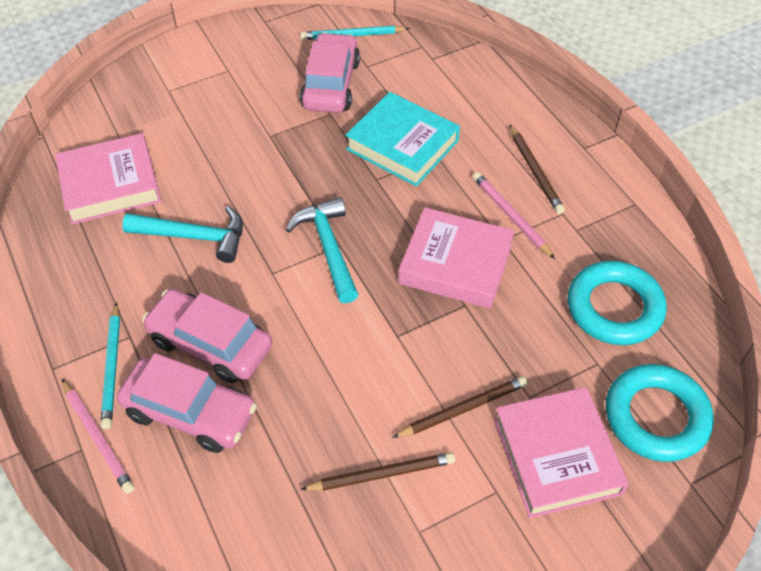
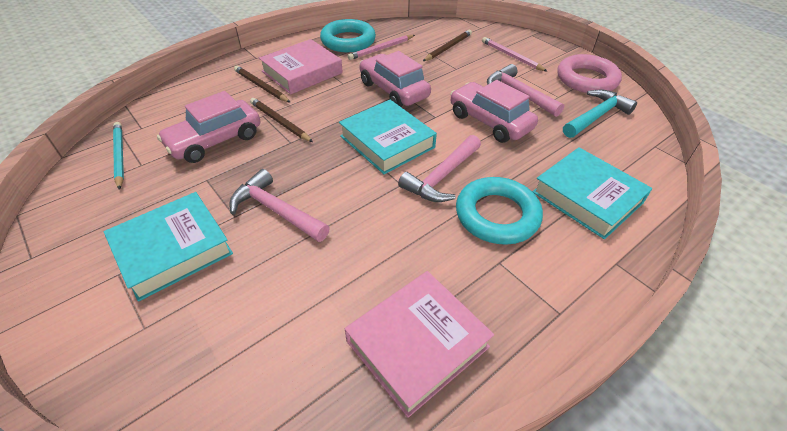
pink book: 3 -> 2
pink hammer: 0 -> 3
pink ring: 0 -> 1
turquoise book: 1 -> 3
turquoise hammer: 2 -> 1
turquoise pencil: 2 -> 1

